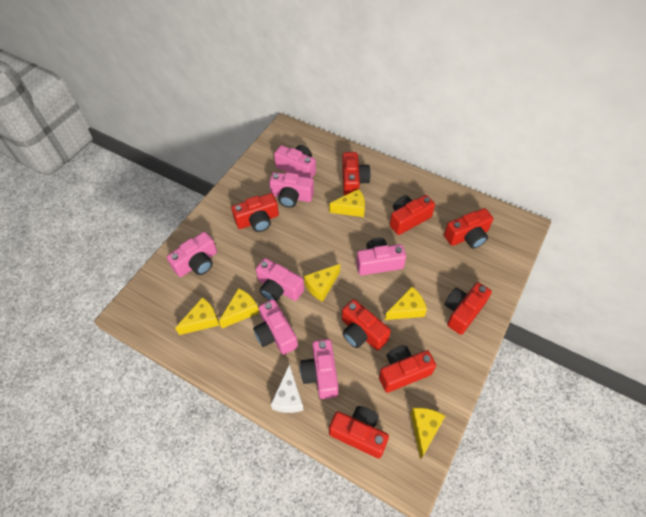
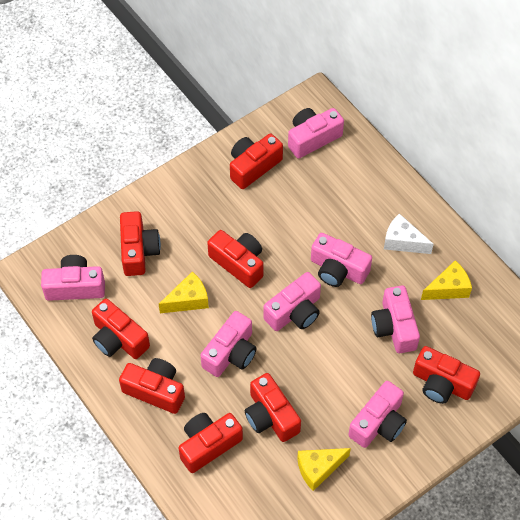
yellow cheese: 6 -> 3

